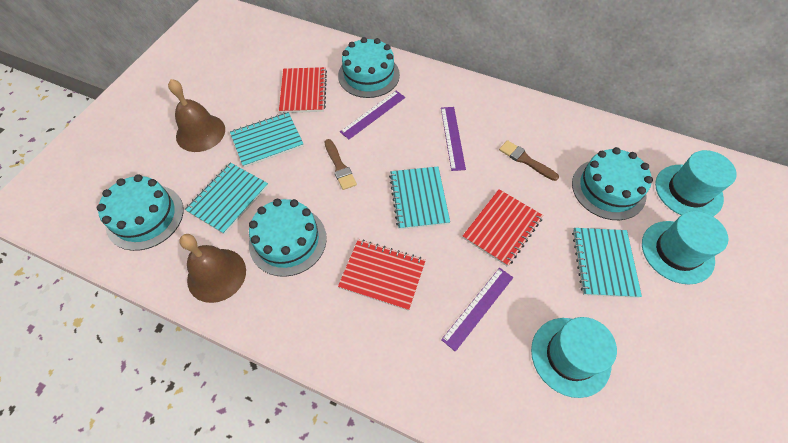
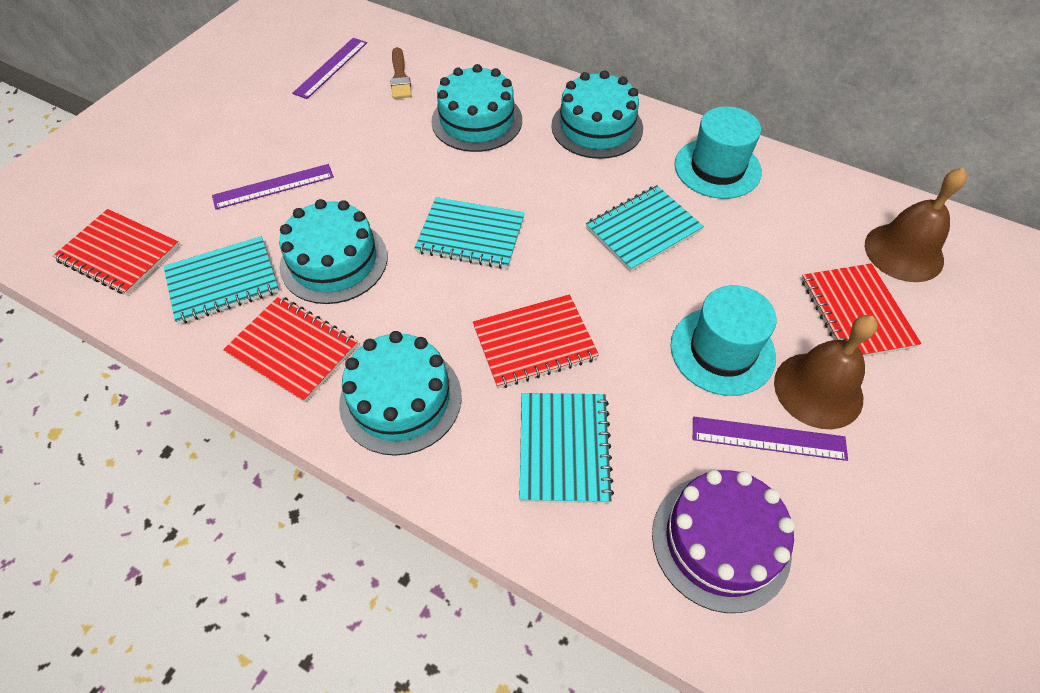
brown brush: 2 -> 1
purple cake: 0 -> 1
red notebook: 3 -> 4
turquoise hat: 3 -> 2

